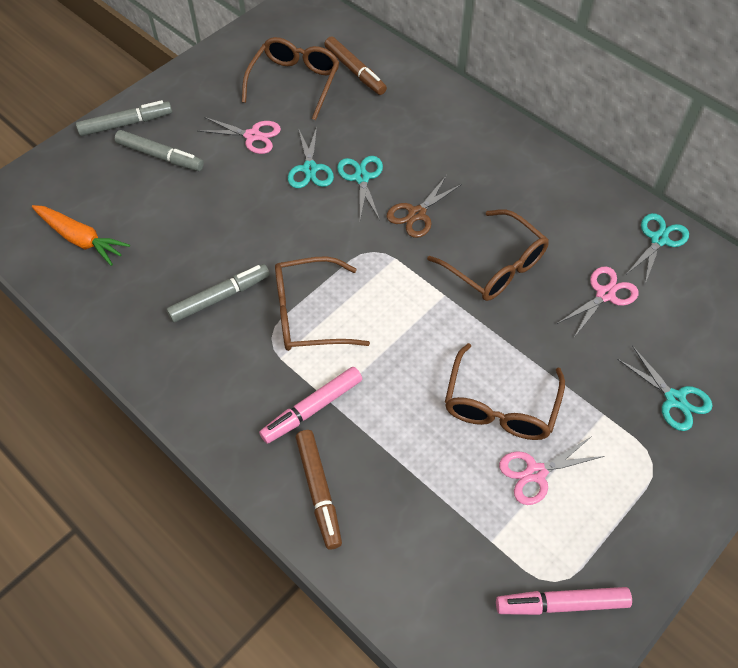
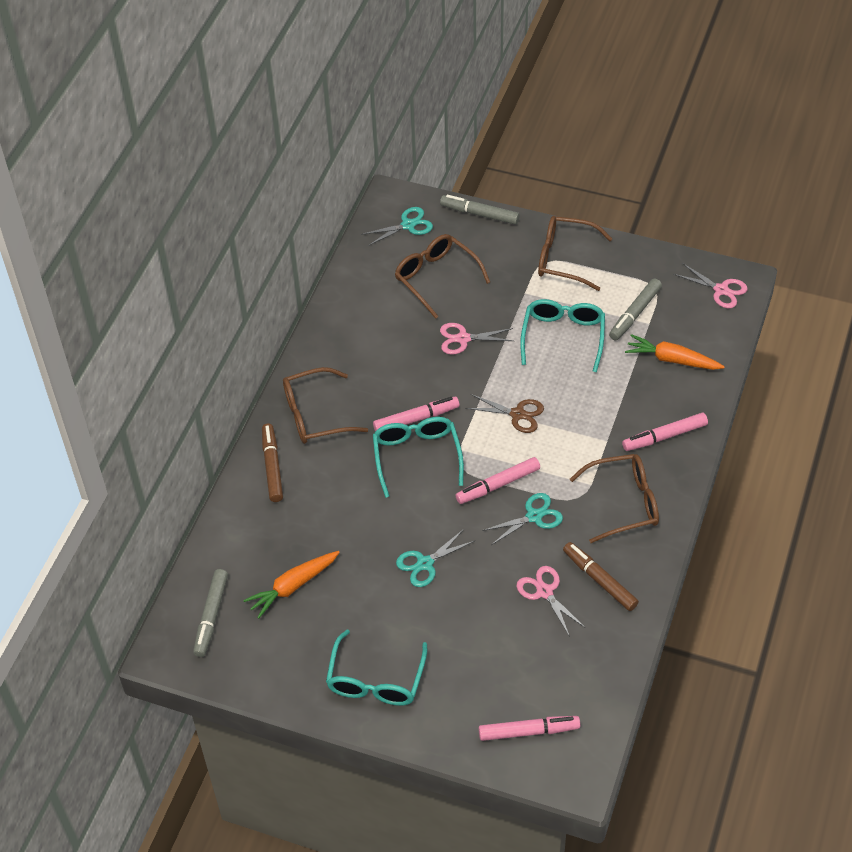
orange carrot: 1 -> 2
pink marker: 2 -> 4
turquoise glasses: 0 -> 3
turquoise scissors: 4 -> 3

